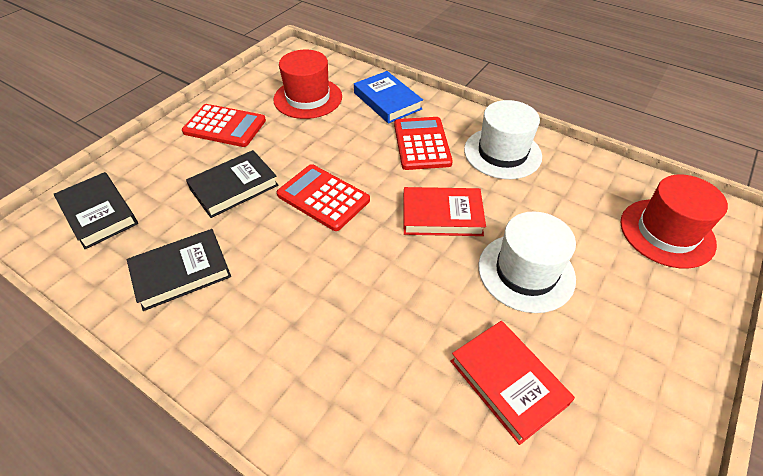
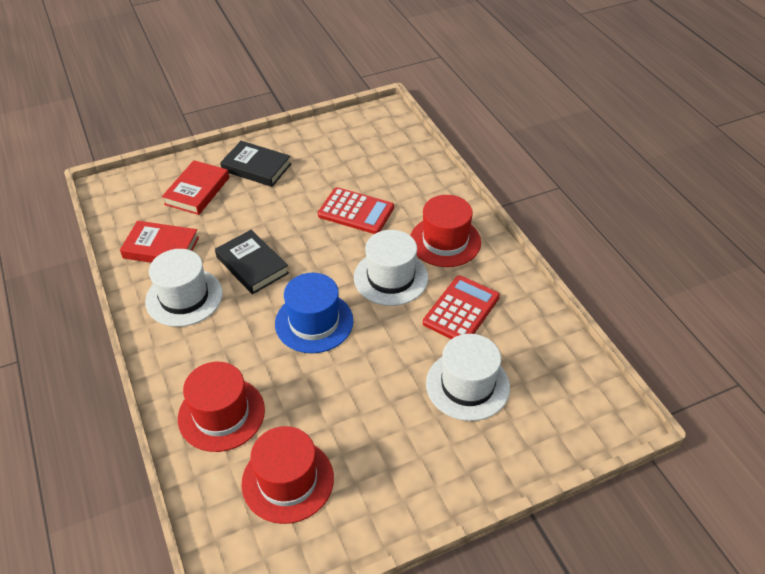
black book: 3 -> 2
blue book: 1 -> 0
blue hat: 0 -> 1
red calculator: 3 -> 2
red hat: 2 -> 3
white hat: 2 -> 3

